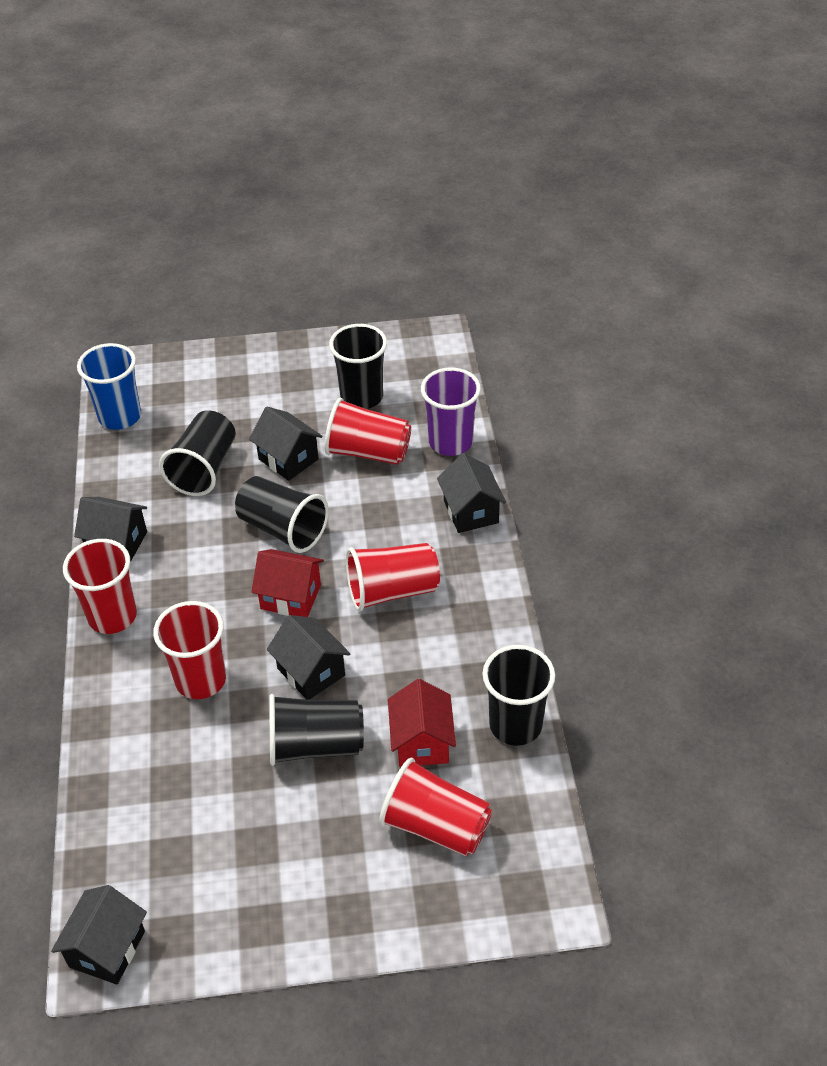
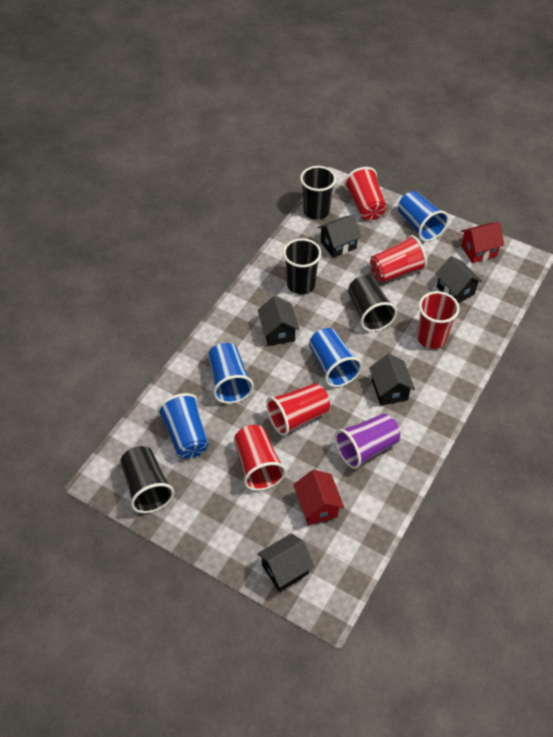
black cup: 5 -> 4
blue cup: 1 -> 4

